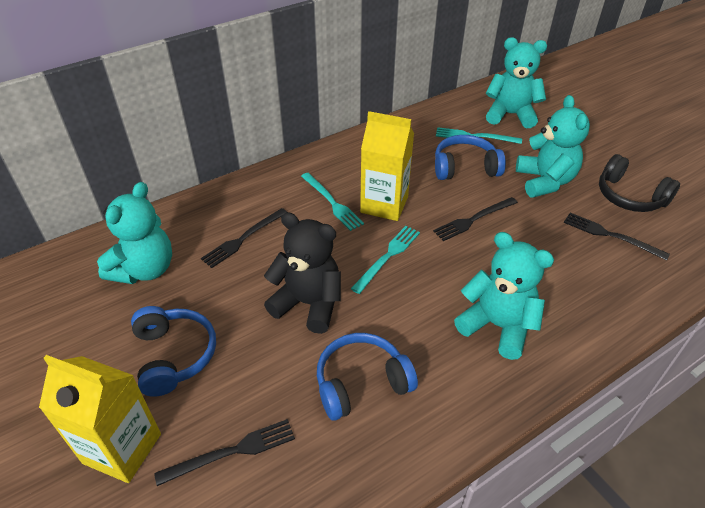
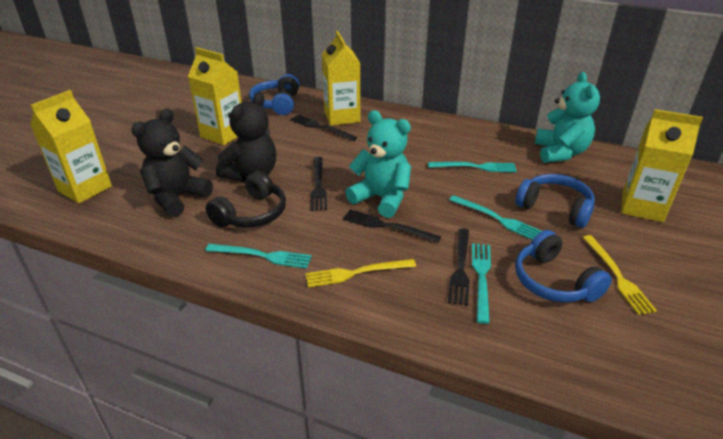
black teddy bear: 1 -> 2
turquoise fork: 3 -> 4
turquoise teddy bear: 4 -> 2
yellow carton: 2 -> 4
yellow fork: 0 -> 2

